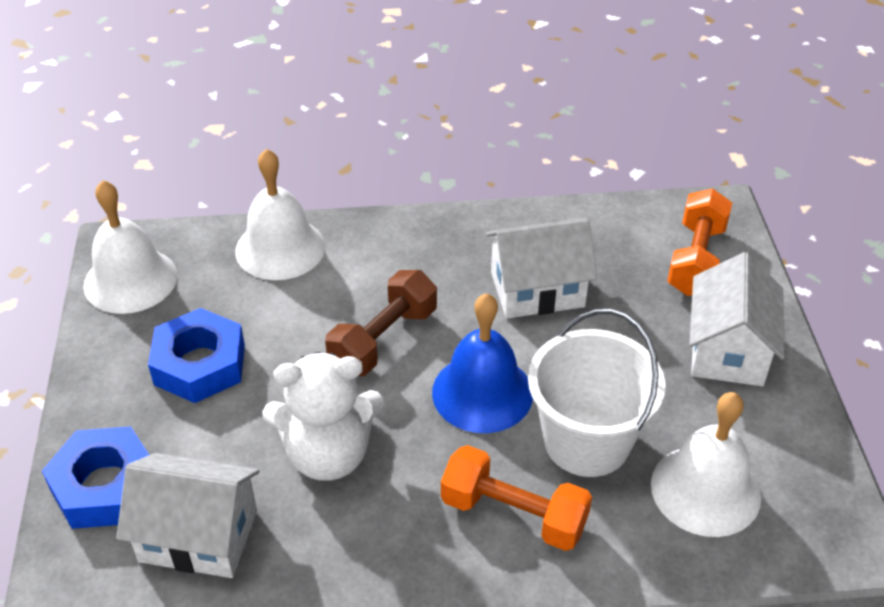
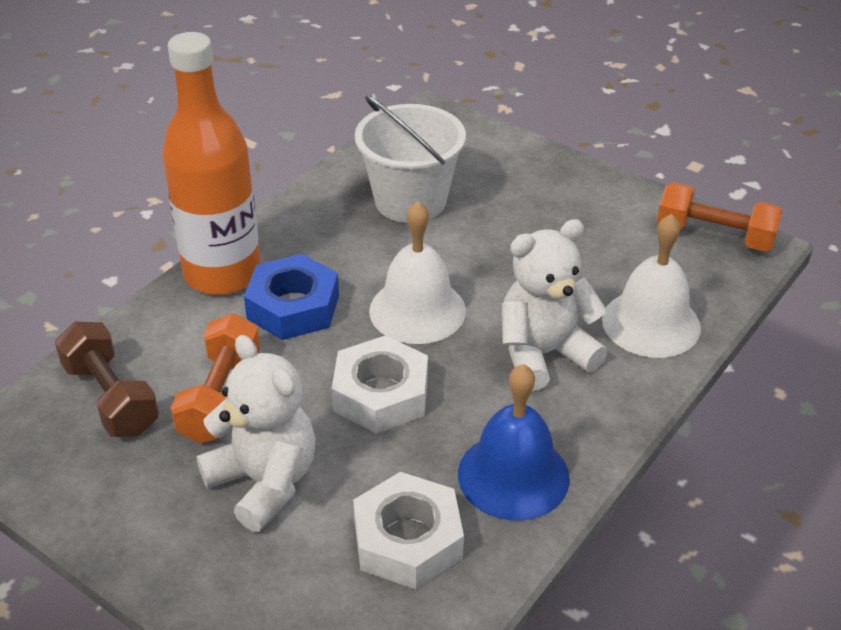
blue nut: 2 -> 1
orange bottle: 0 -> 1
white bell: 3 -> 2
white house: 3 -> 0
white nut: 0 -> 2
white teddy bear: 1 -> 2

